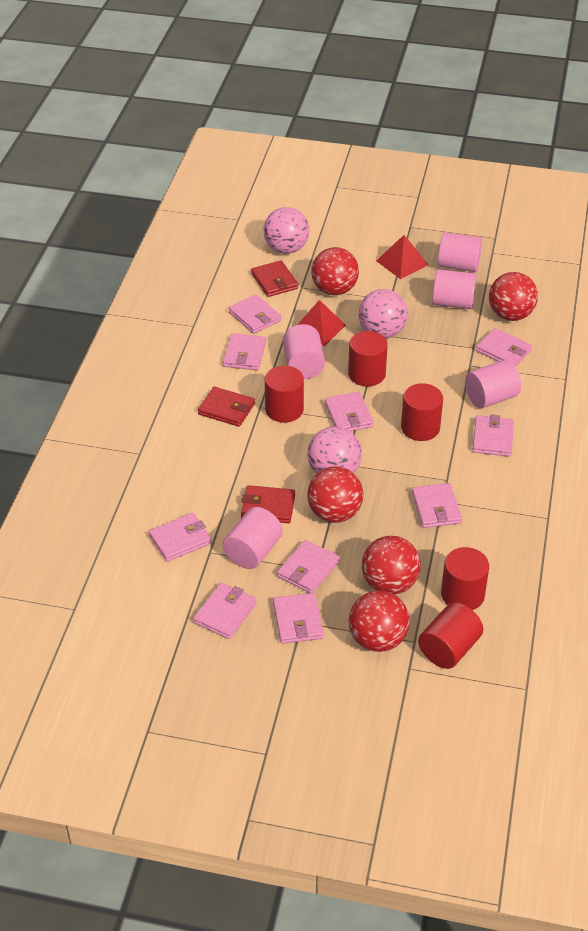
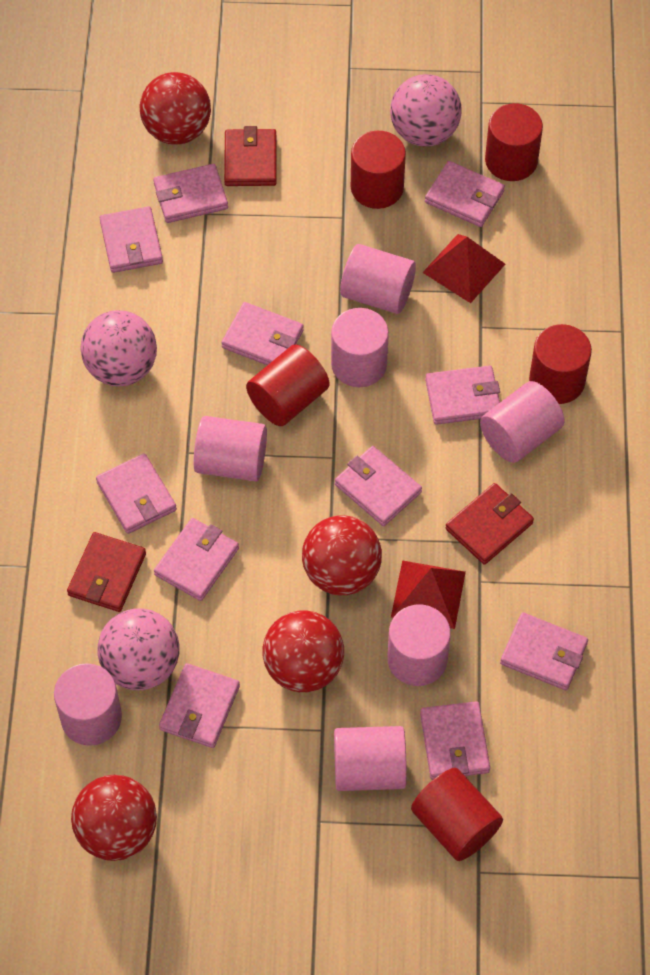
pink cylinder: 5 -> 7
pink wallet: 10 -> 11
red ball: 5 -> 4

